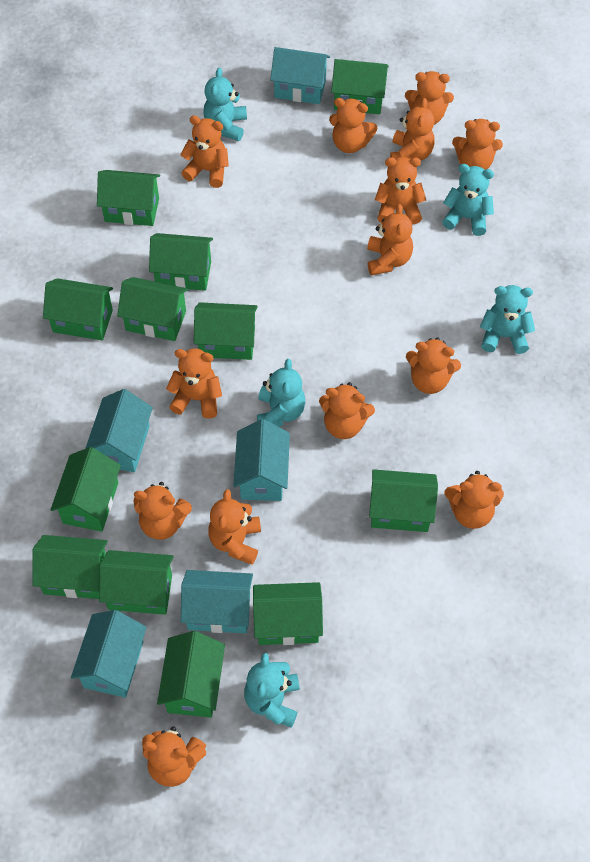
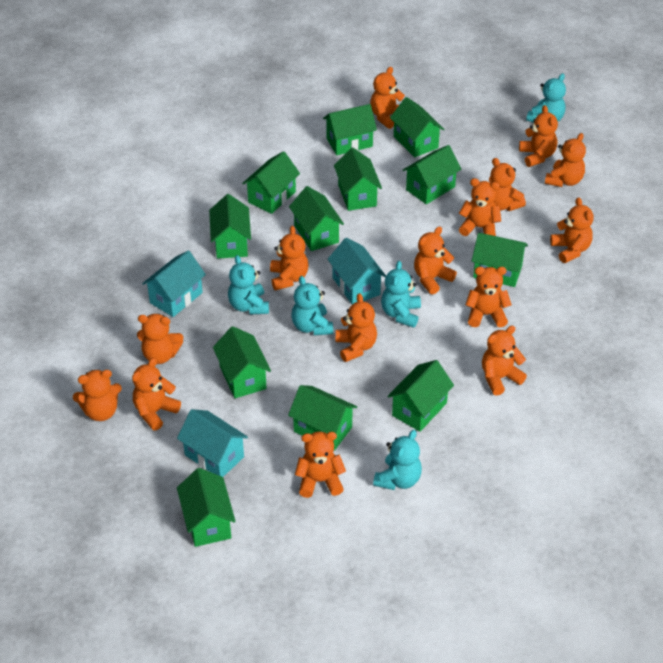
orange teddy bear: 14 -> 15
turquoise house: 5 -> 3

